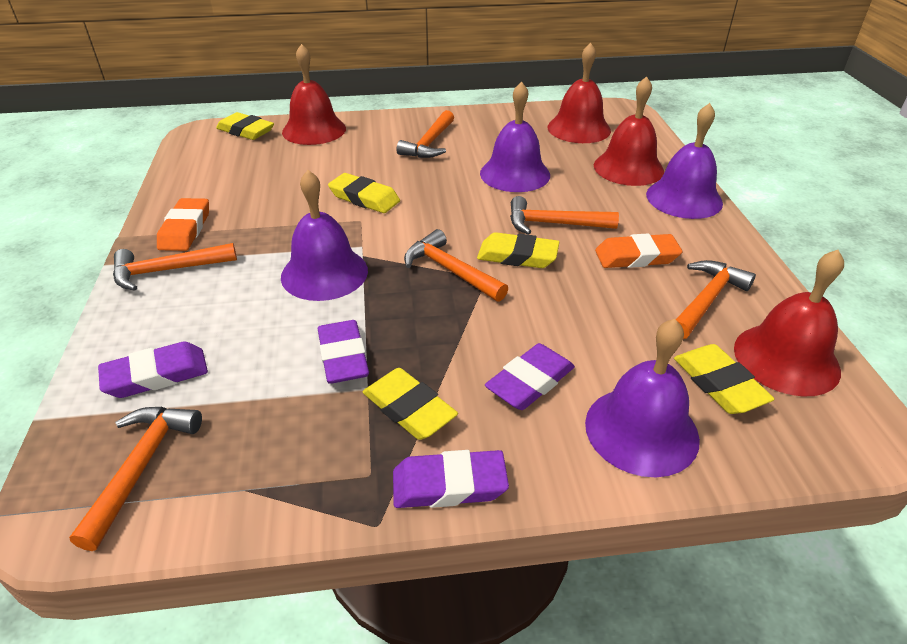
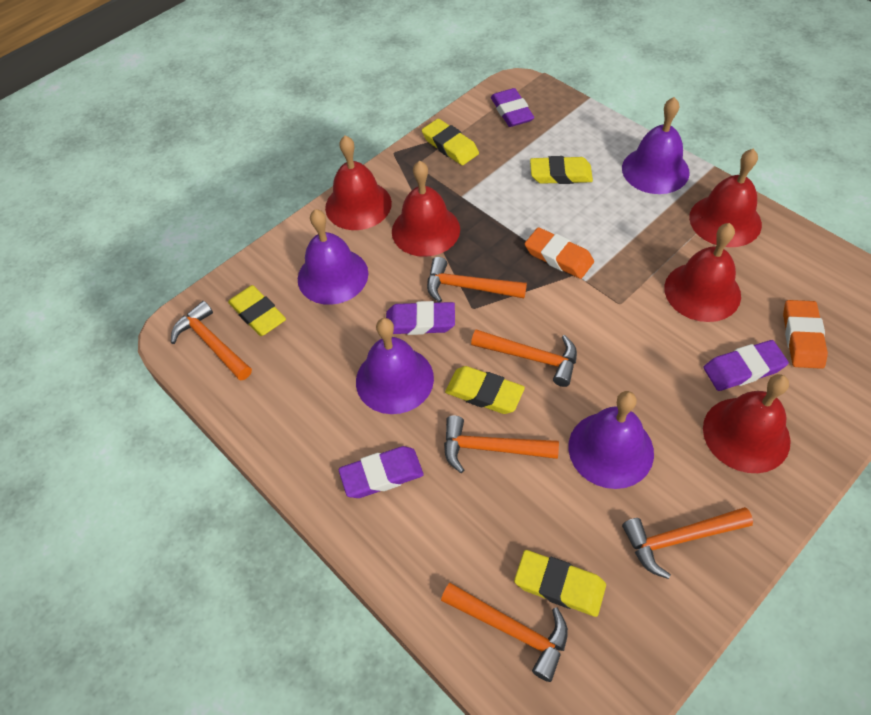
red bell: 4 -> 5

